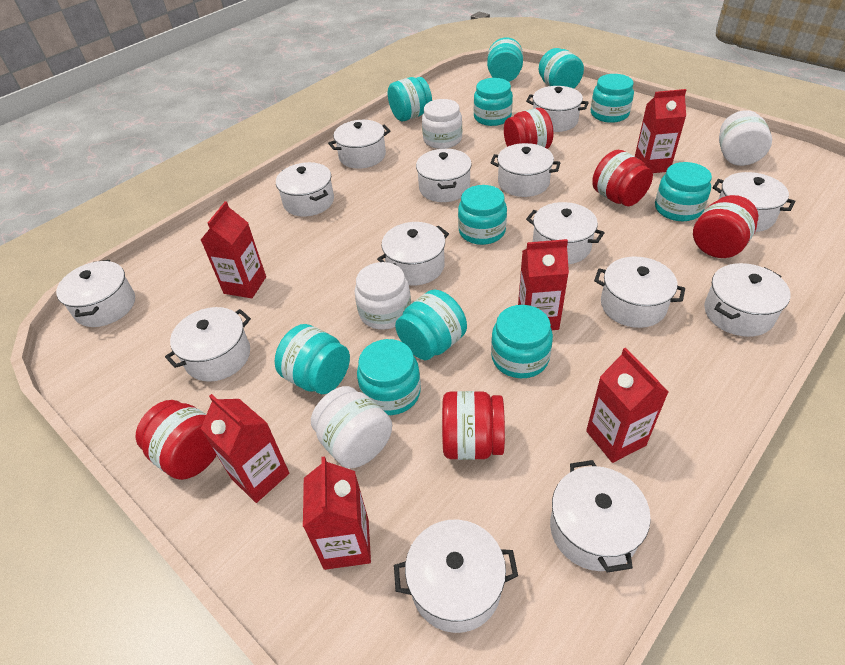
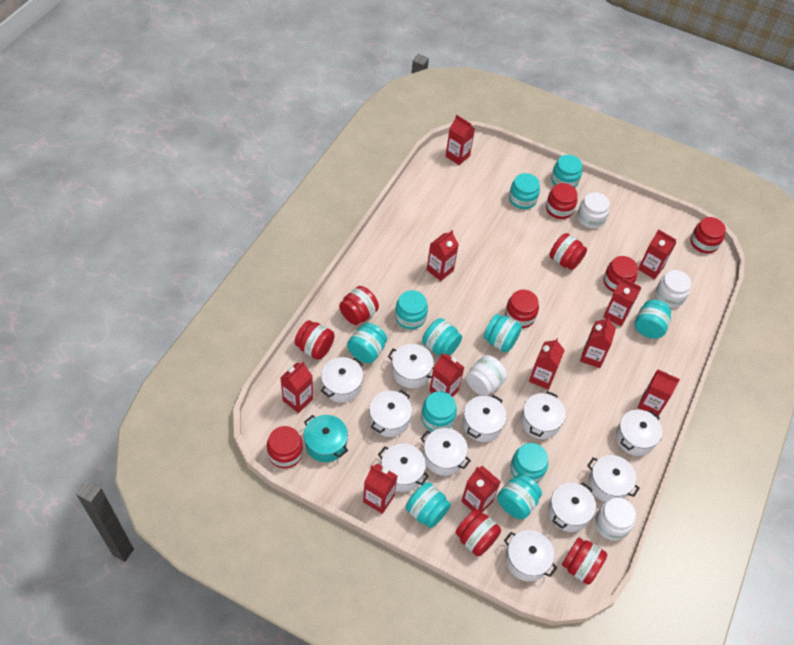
red carton: 6 -> 11
red jar: 5 -> 10
turquoise pot: 0 -> 1
white pot: 14 -> 11

